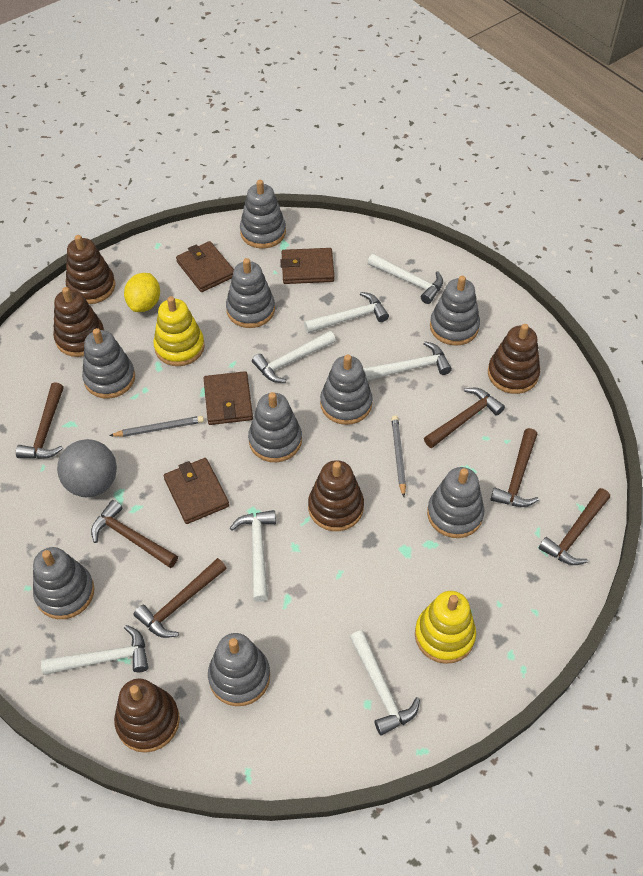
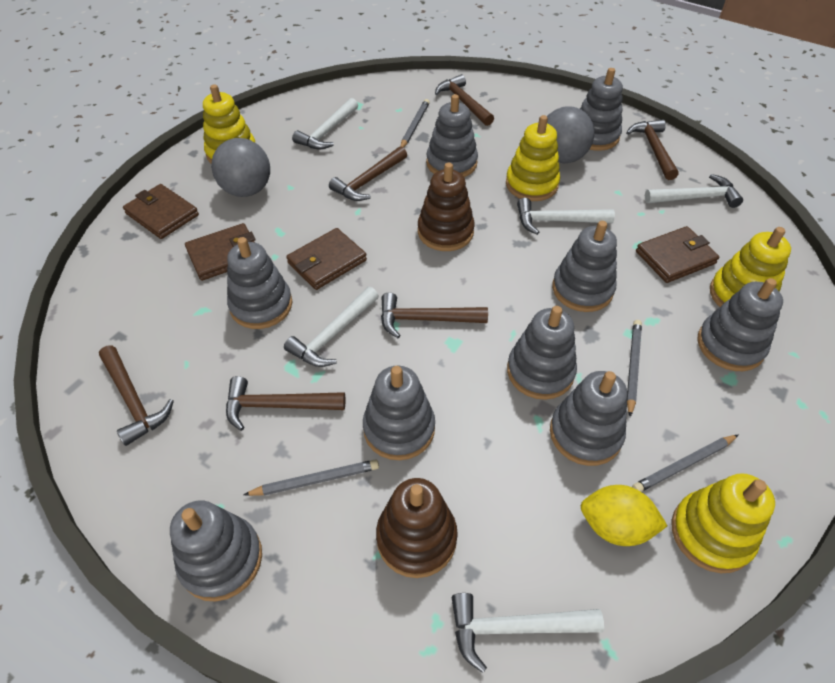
brown stacking toy: 5 -> 2
grey ball: 1 -> 2
grey pencil: 2 -> 4
white hammer: 7 -> 5
yellow stacking toy: 2 -> 4

